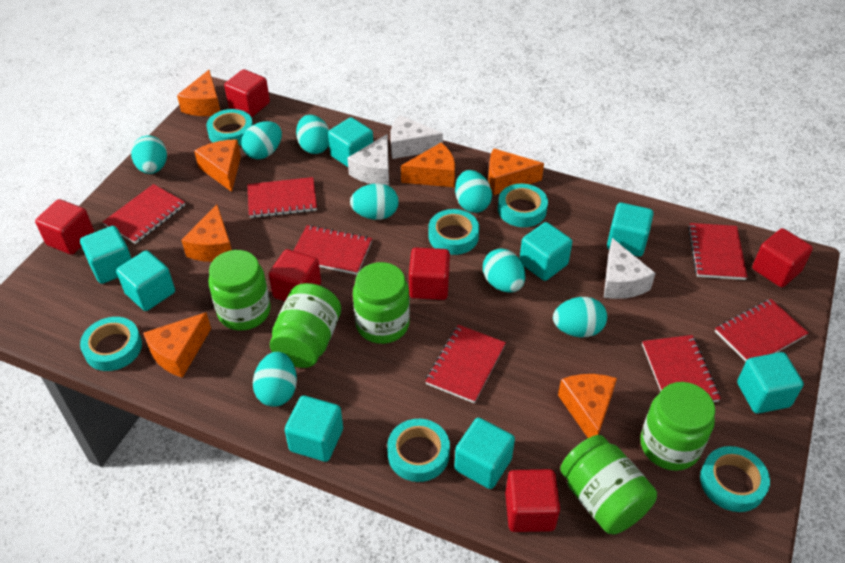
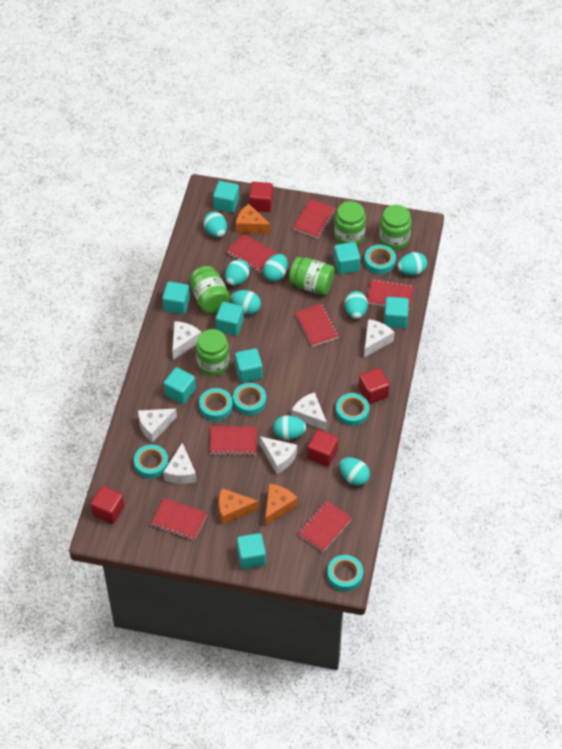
orange cheese: 7 -> 3
red cube: 6 -> 4
white cheese: 3 -> 6

